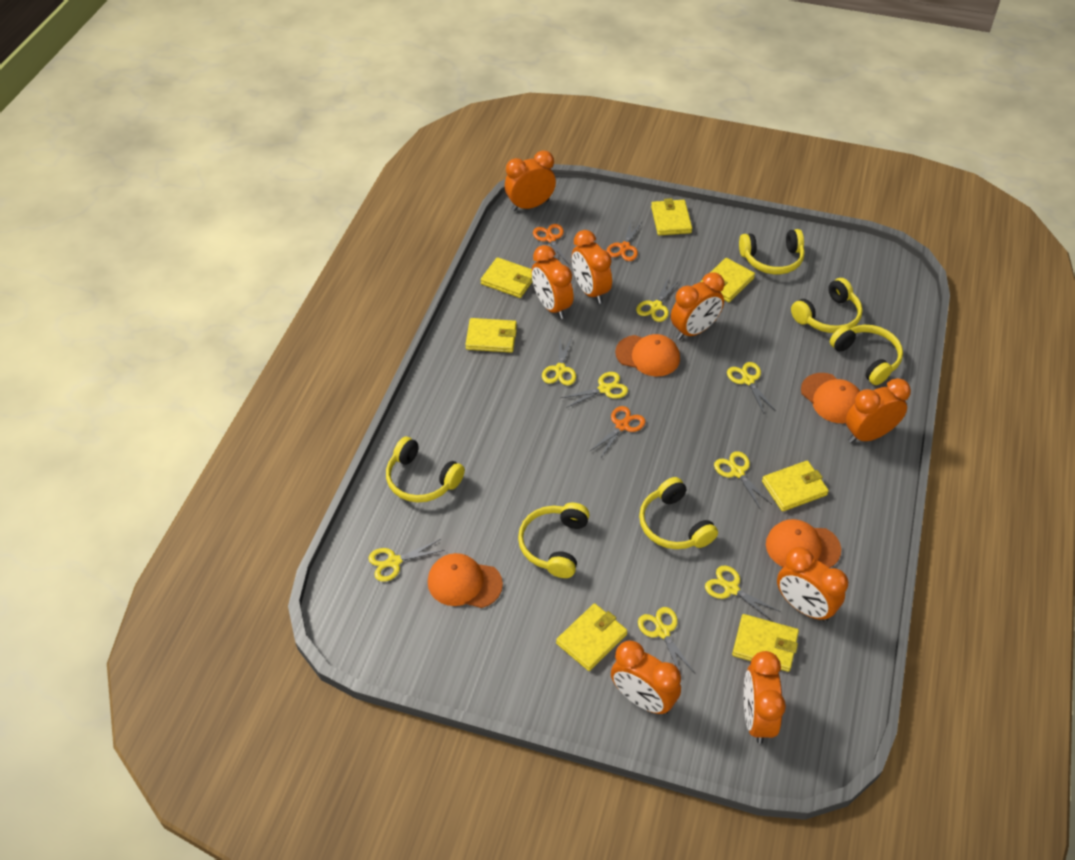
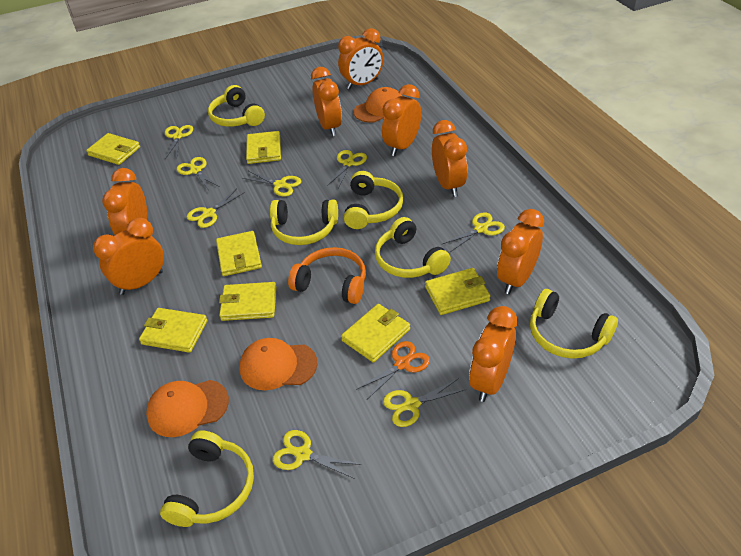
orange cap: 4 -> 3
orange headphones: 0 -> 1
orange scissors: 3 -> 1

